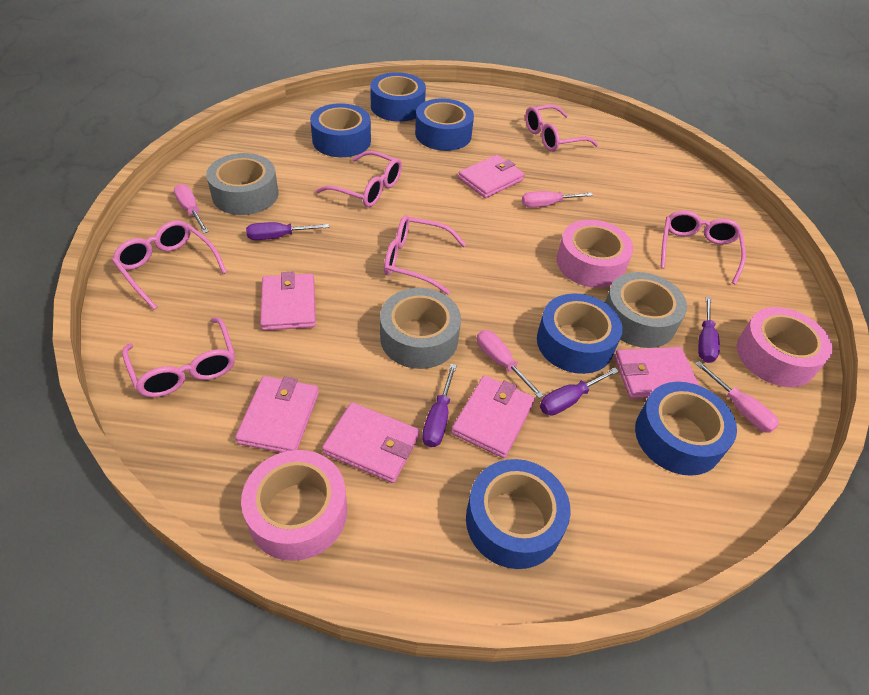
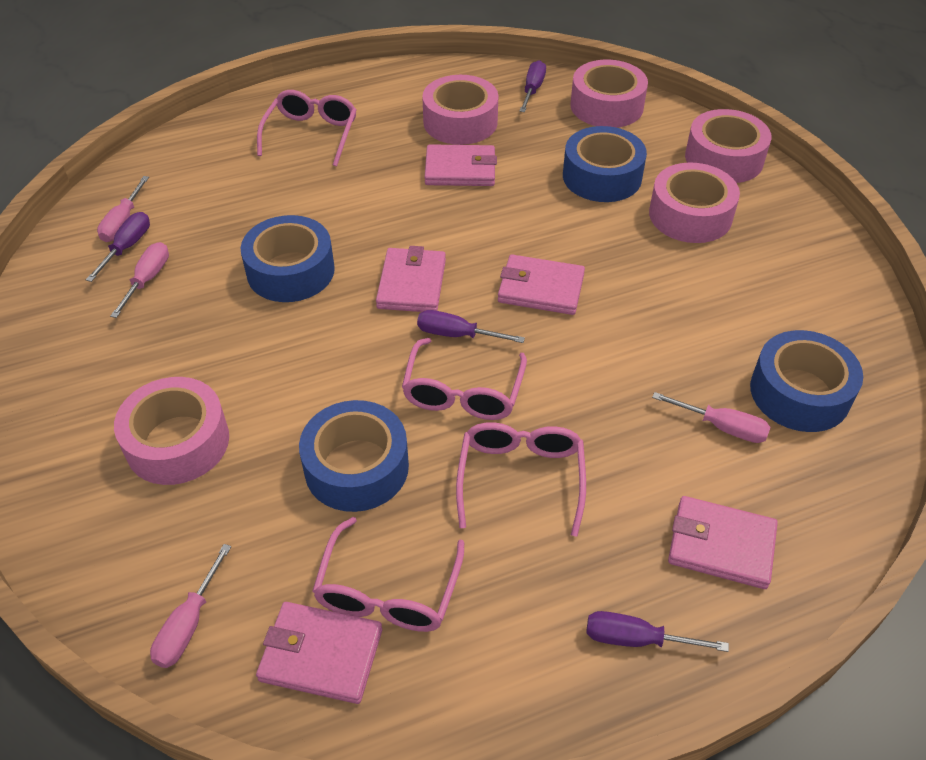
blue tape: 6 -> 4
grey tape: 3 -> 0
pink glasses: 6 -> 4
pink tape: 3 -> 5
pink wallet: 6 -> 5

